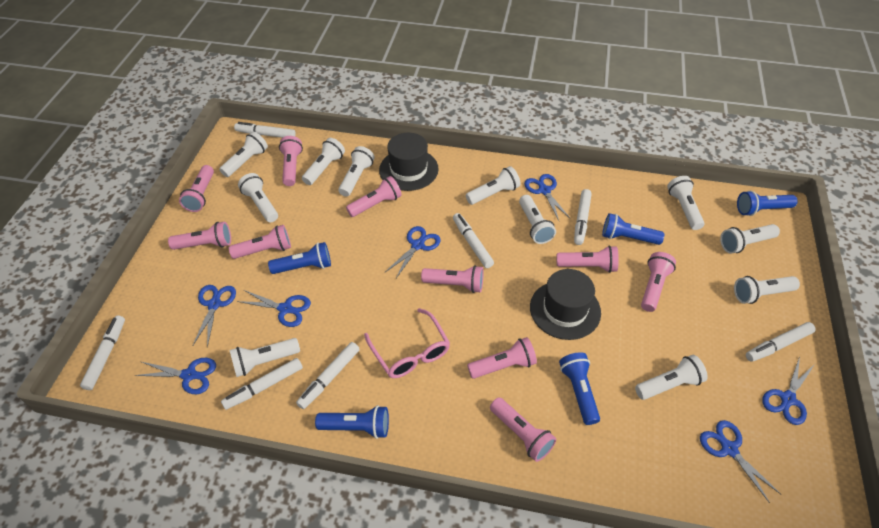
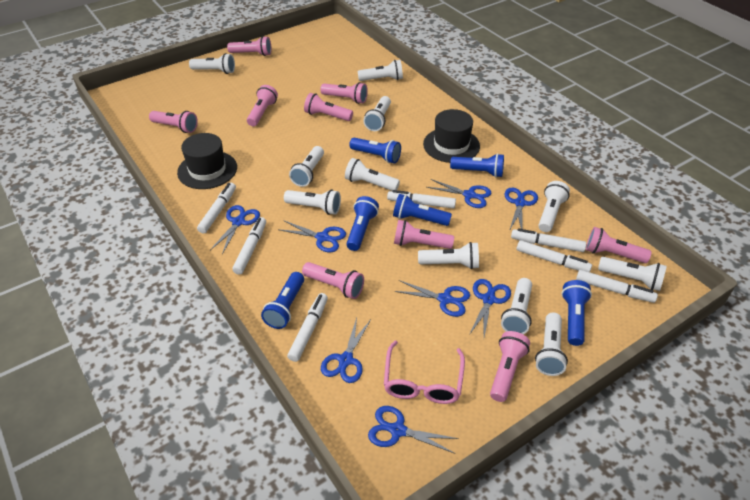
blue flashlight: 5 -> 6
blue scissors: 7 -> 8
pink flashlight: 10 -> 9

